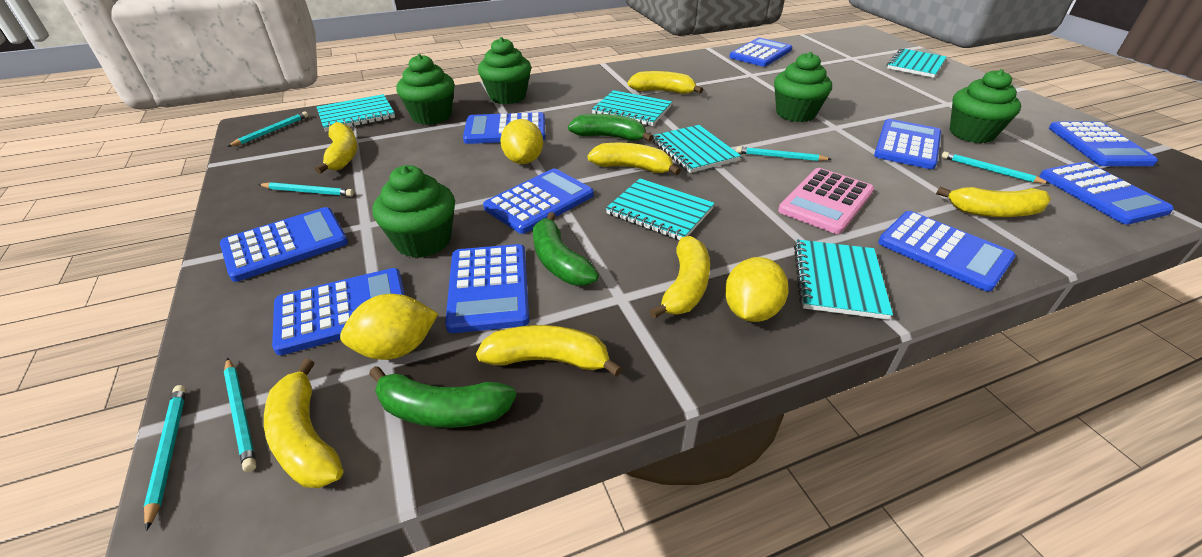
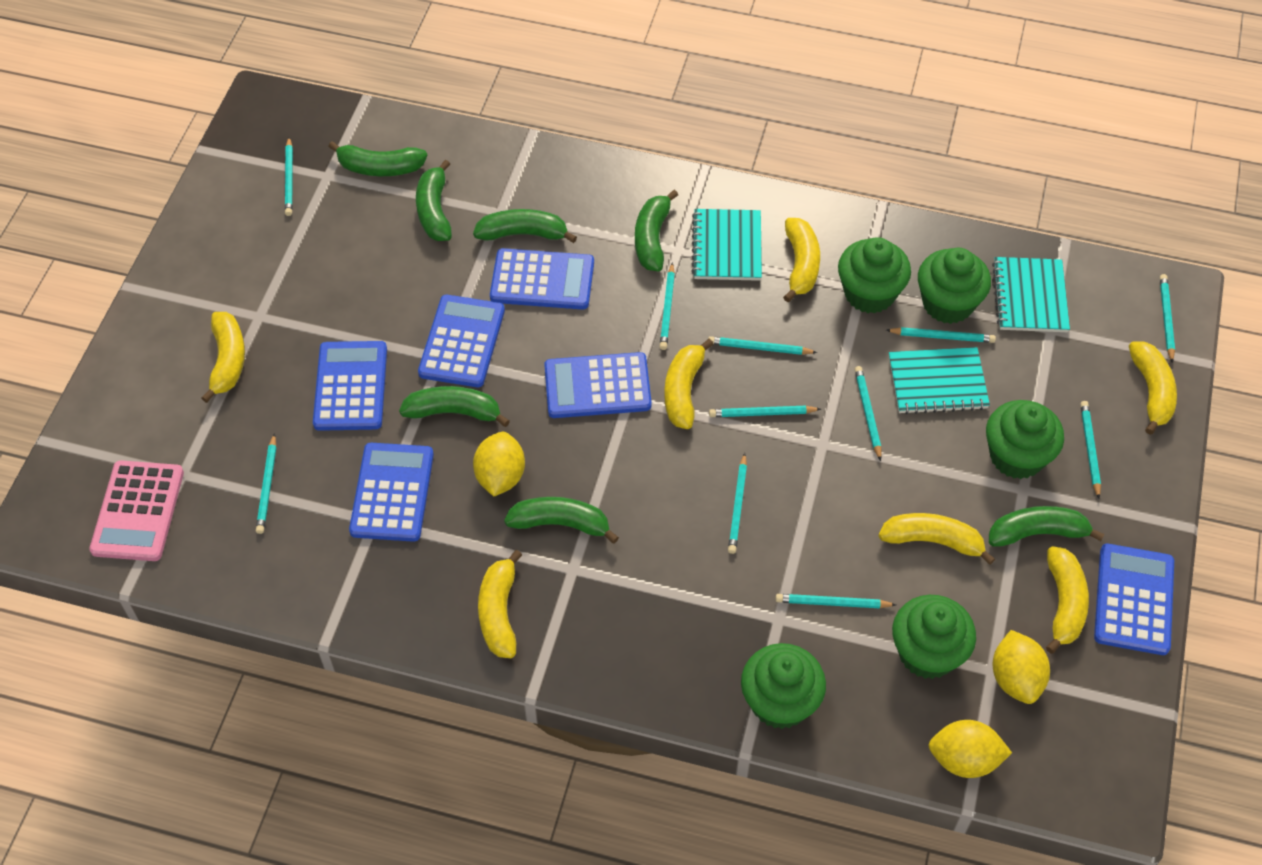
blue calculator: 10 -> 6
green banana: 3 -> 7
turquoise notebook: 6 -> 3
turquoise pencil: 6 -> 11

